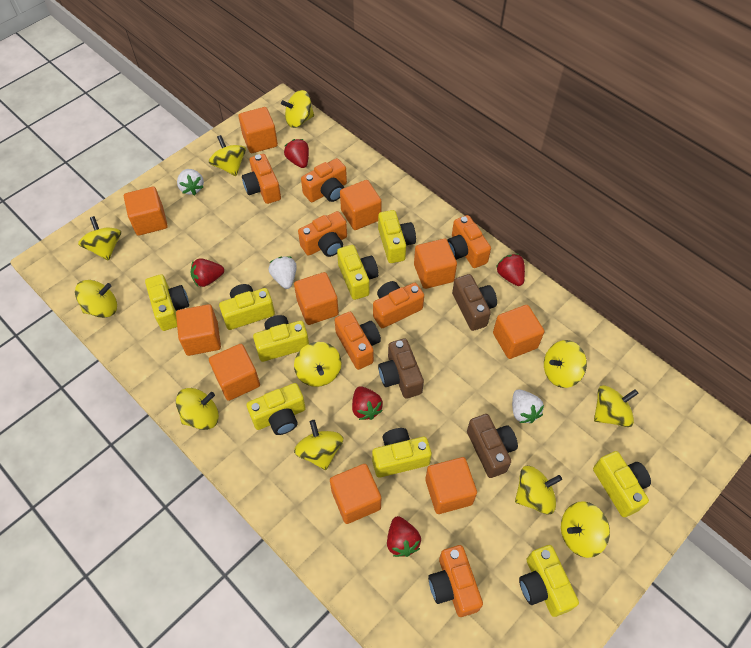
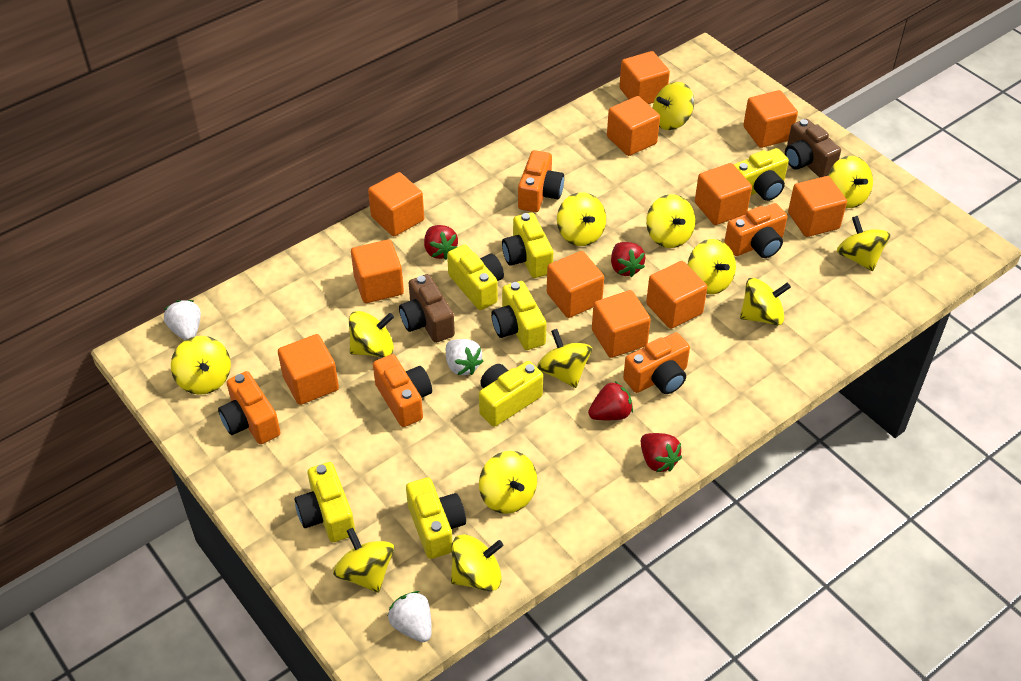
brown camera: 3 -> 2
orange camera: 7 -> 5
orange cube: 10 -> 11
red strawberry: 5 -> 4
yellow camera: 9 -> 7
yellow spinning top: 11 -> 13

